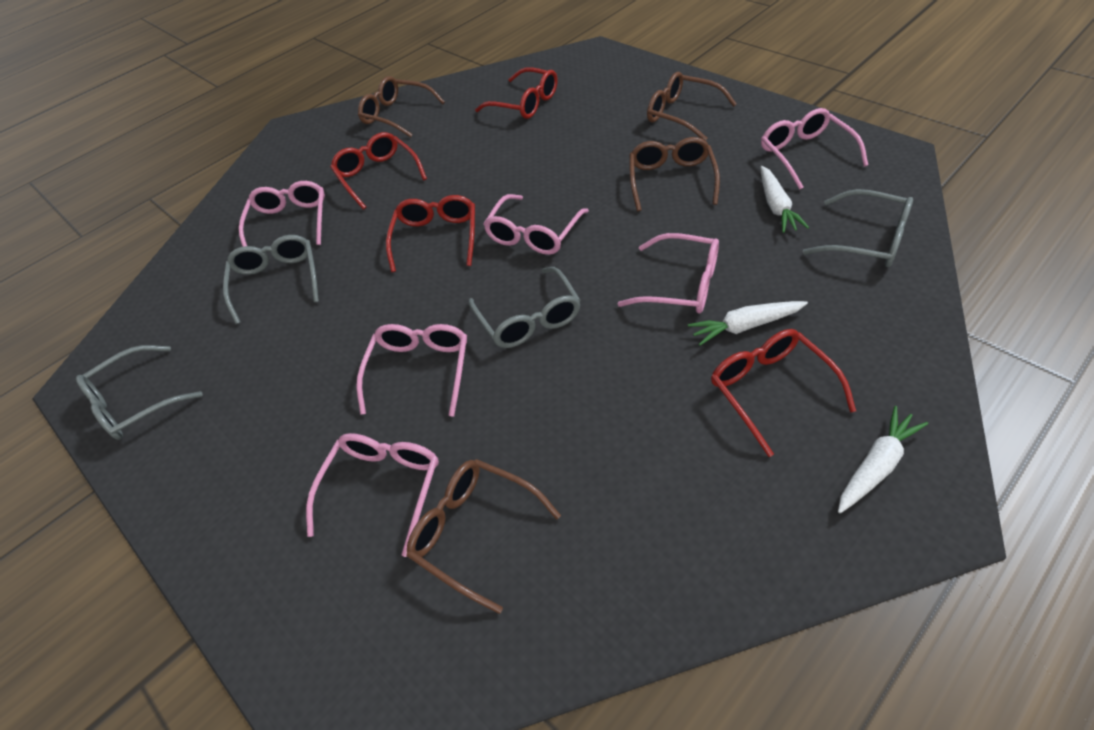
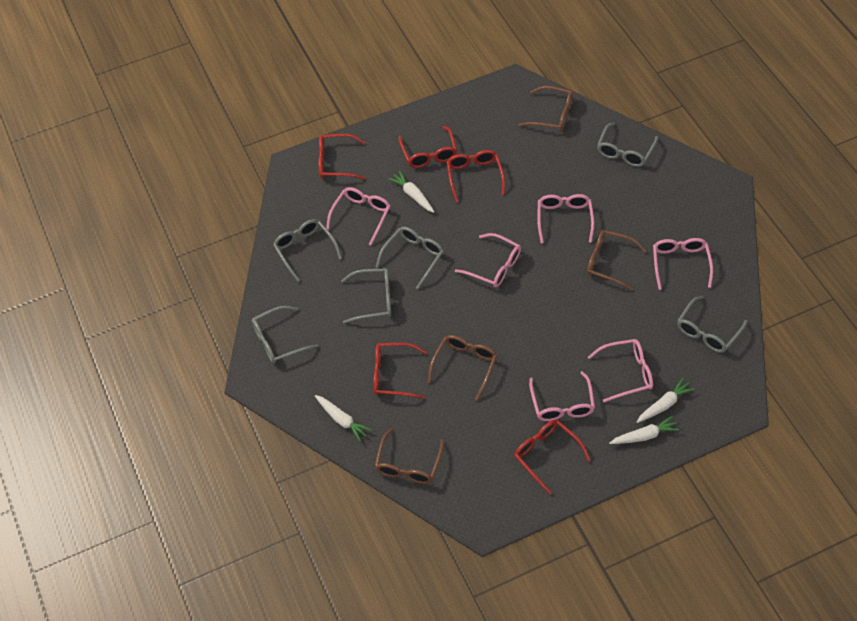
grey glasses: 4 -> 6
red glasses: 4 -> 5
white carrot: 3 -> 4

